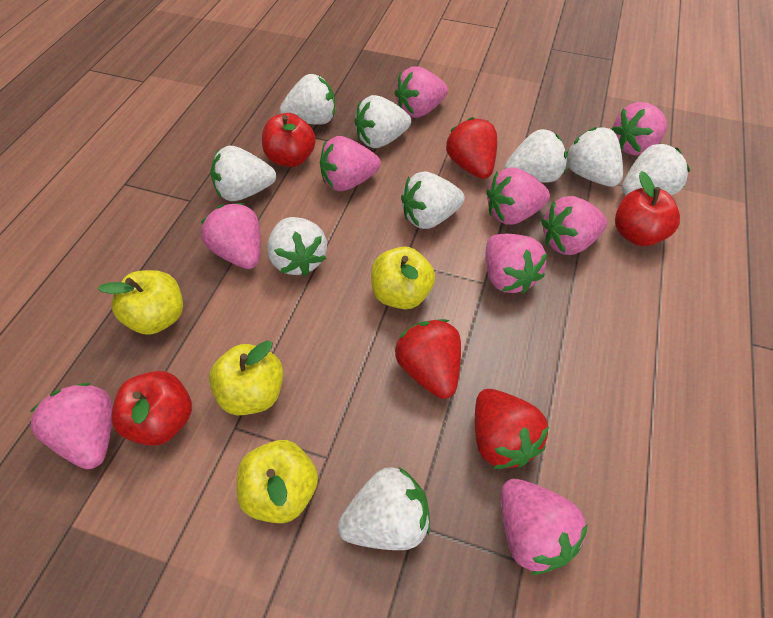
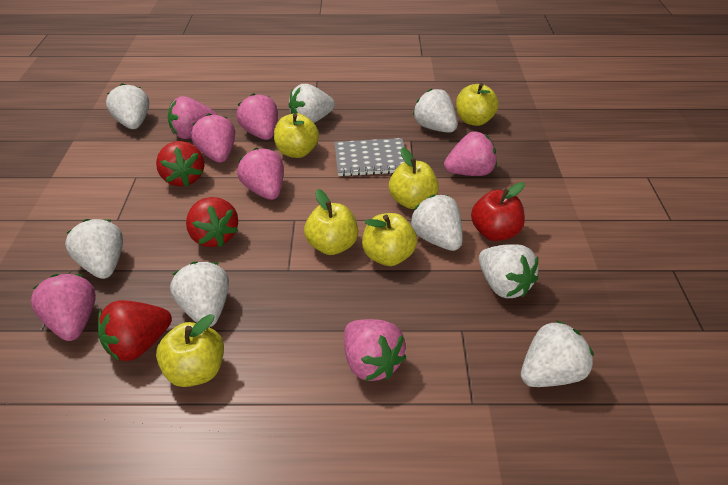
grey notebook: 0 -> 1
pink strawberry: 9 -> 7
red apple: 3 -> 1
white strawberry: 9 -> 8
yellow apple: 4 -> 6

